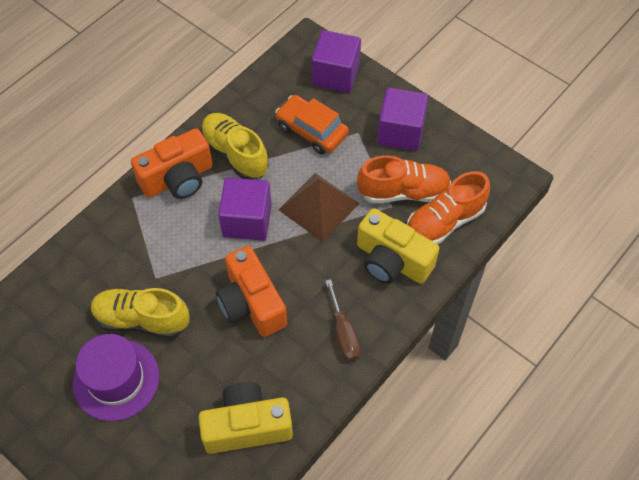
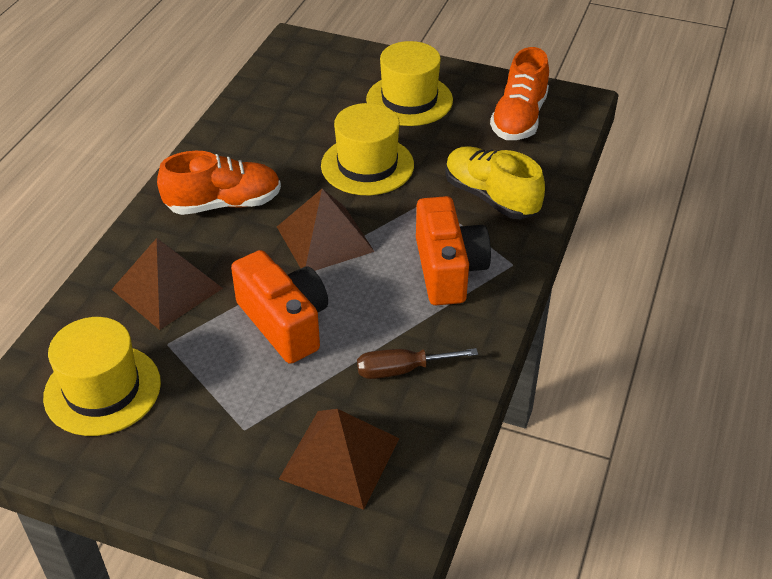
brown pyramid: 1 -> 3
orange car: 1 -> 0
purple cube: 3 -> 0
purple hat: 1 -> 0
yellow camera: 2 -> 0
yellow hat: 0 -> 3
yellow shoe: 2 -> 1

